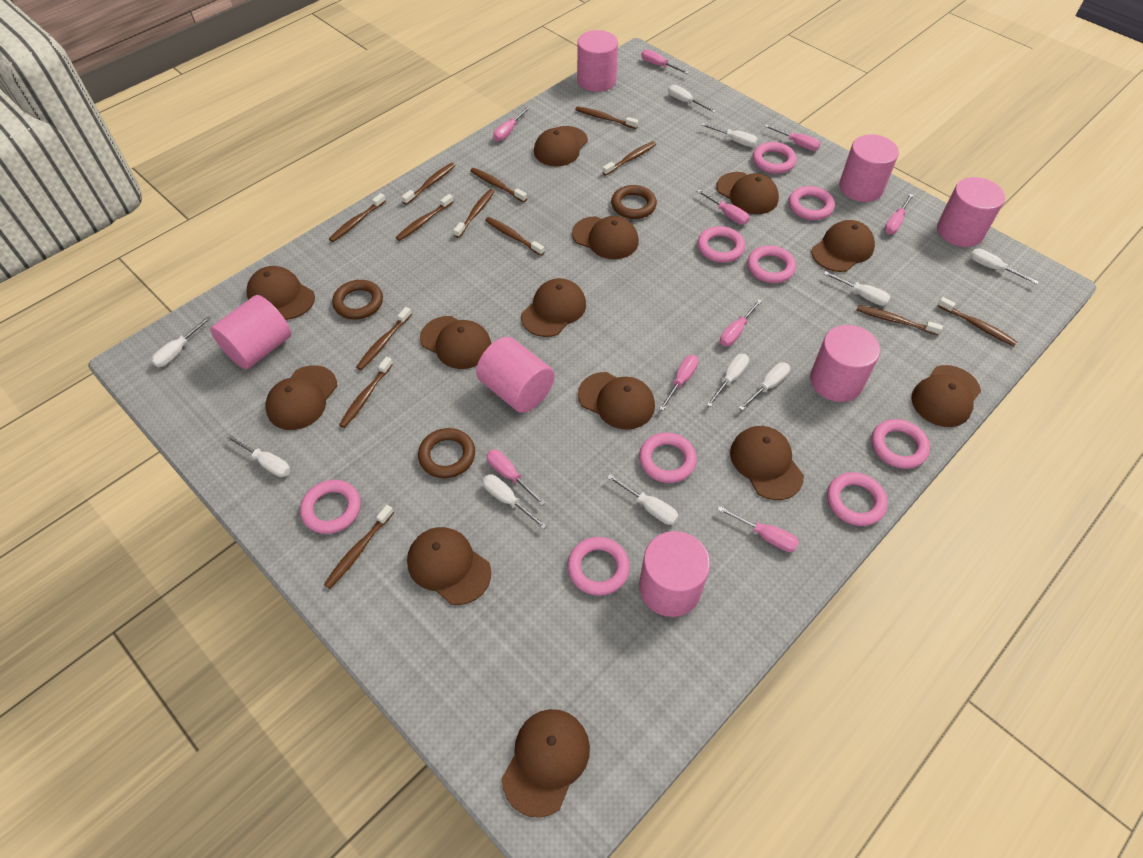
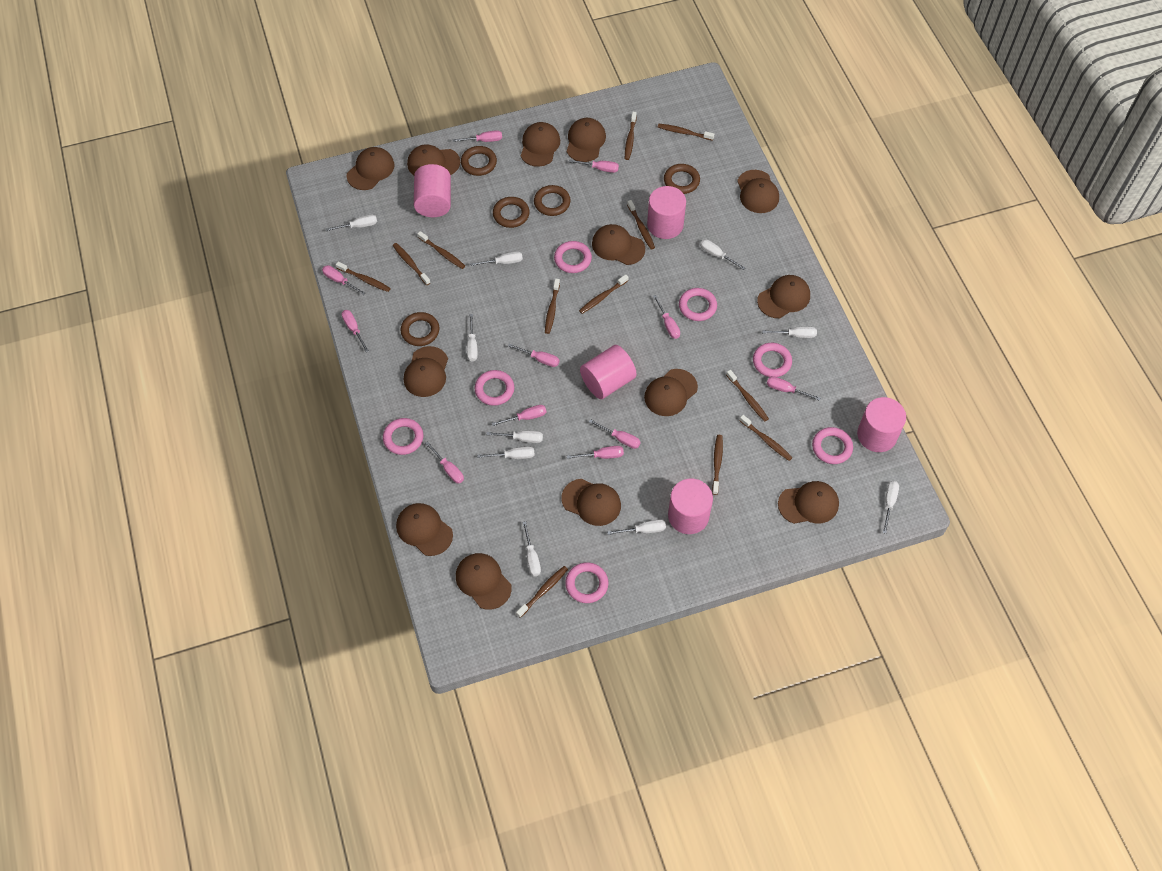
brown ring: 3 -> 5
brown toothbrush: 13 -> 12
pink cylinder: 7 -> 5
pink ring: 9 -> 7
pink screwdriver: 9 -> 11

